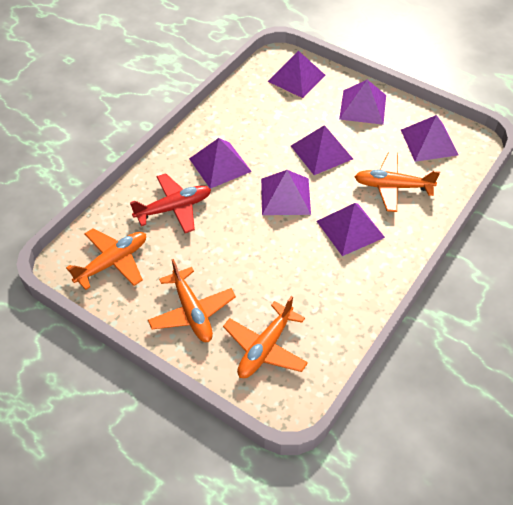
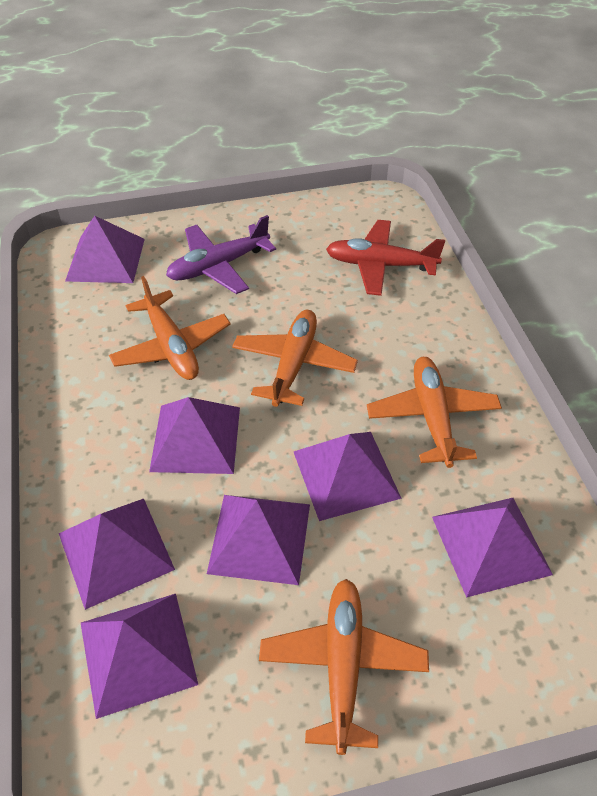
purple plane: 0 -> 1

